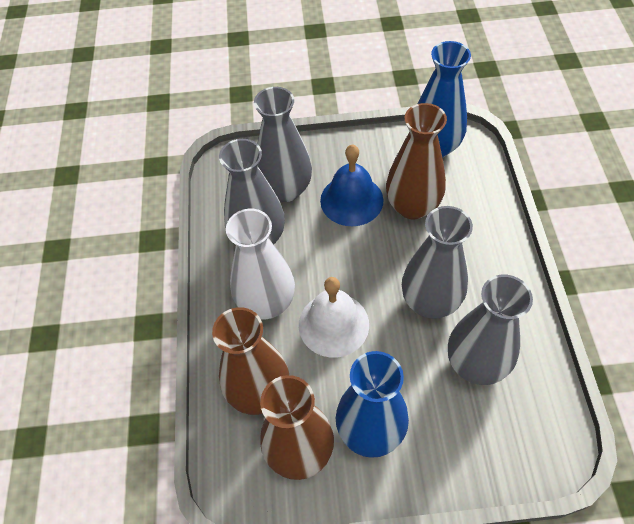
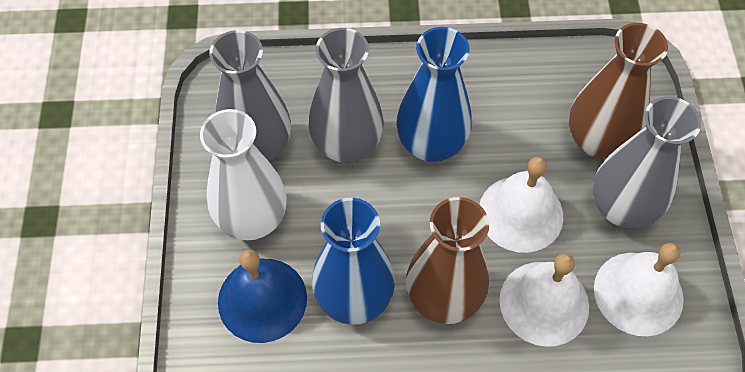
brown vase: 3 -> 2
grey vase: 4 -> 3
white bell: 1 -> 3

